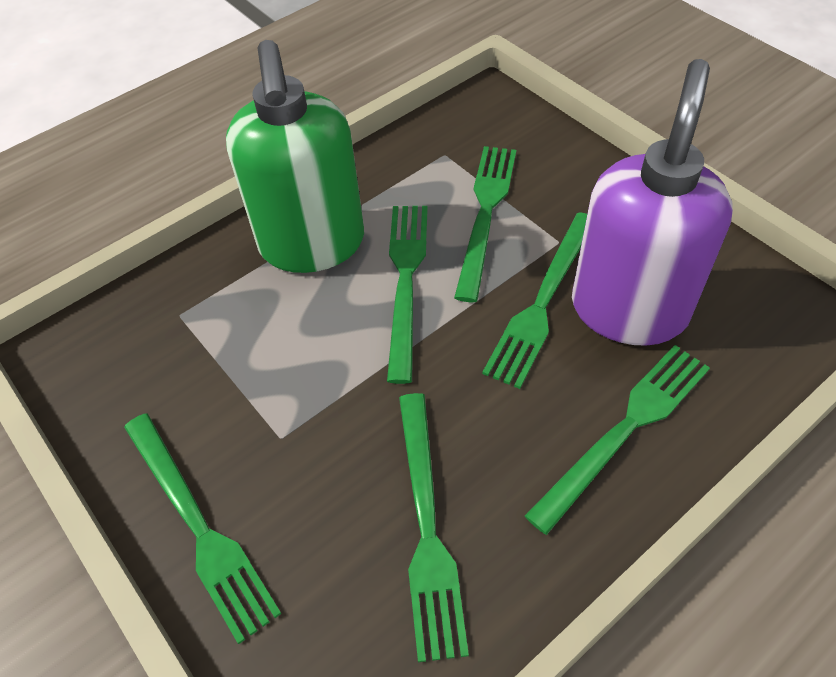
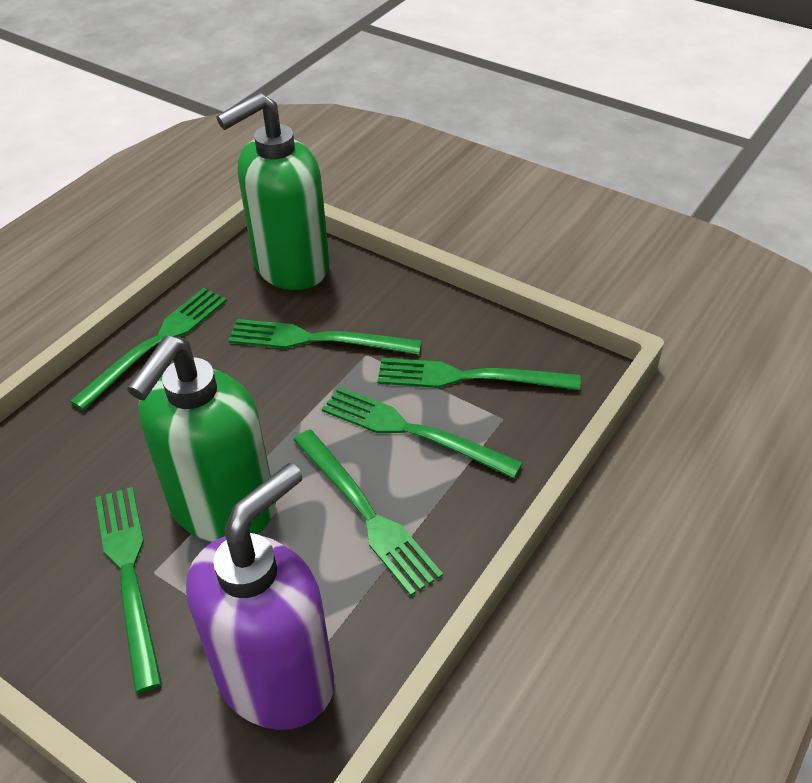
green soap dispenser: 1 -> 2

